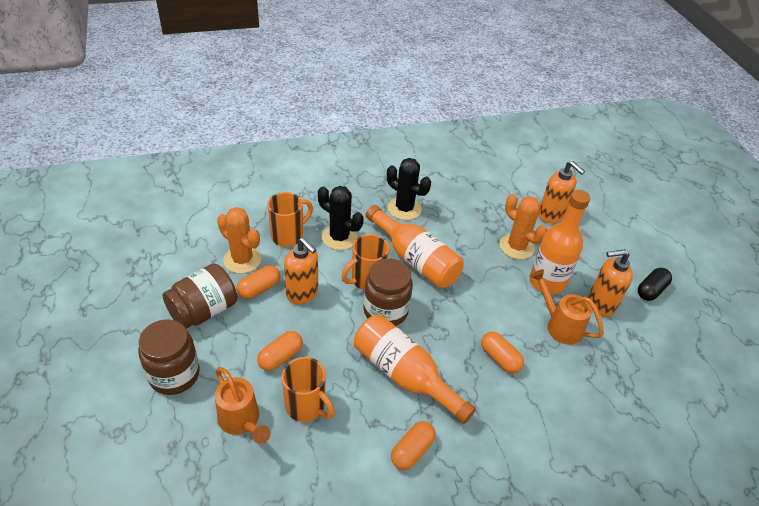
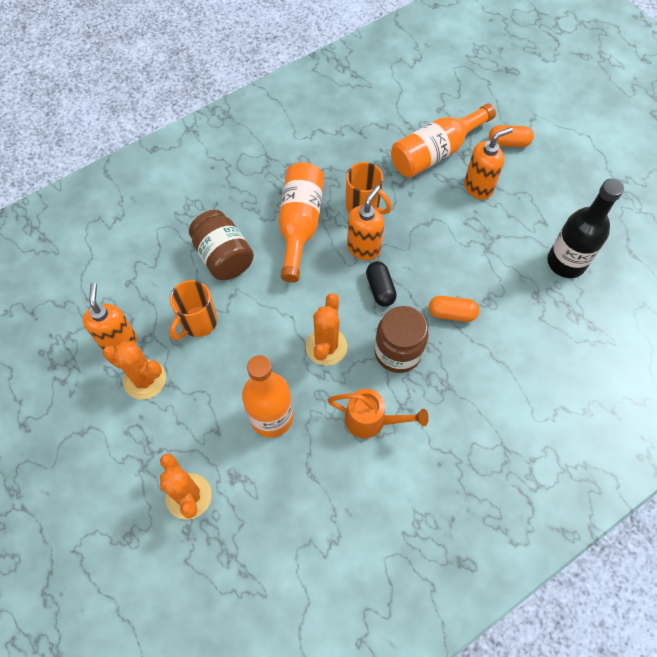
black bottle: 0 -> 1
black cactus: 2 -> 0
brown jar: 3 -> 2
orange cactus: 2 -> 3
orange capsule: 4 -> 2
orange mug: 3 -> 2
orange watering can: 2 -> 1

